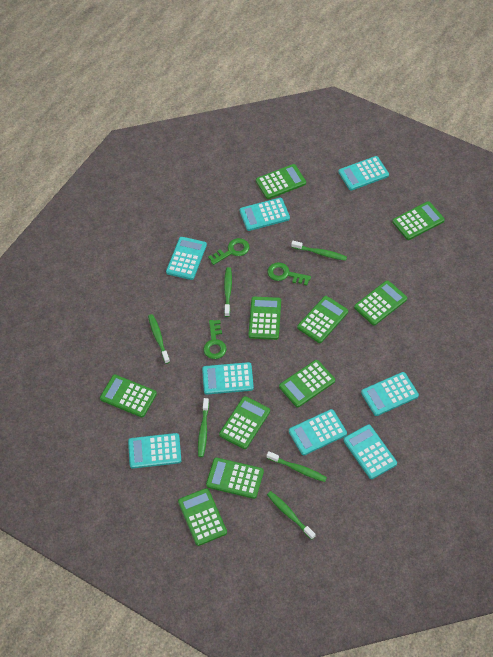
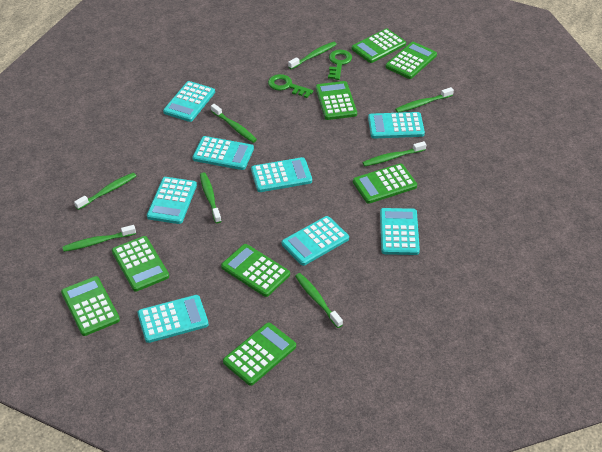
green calculator: 10 -> 8
green key: 3 -> 2
green toothbrush: 6 -> 8

